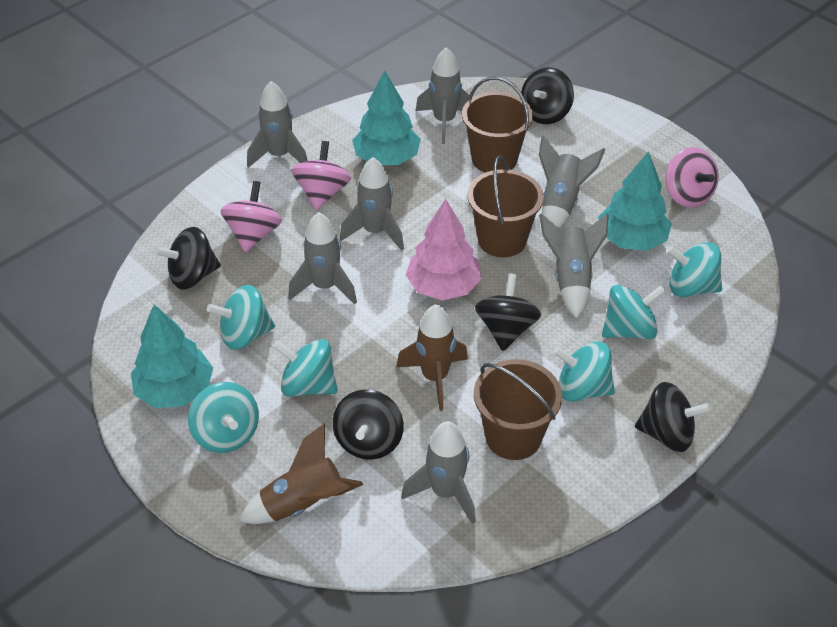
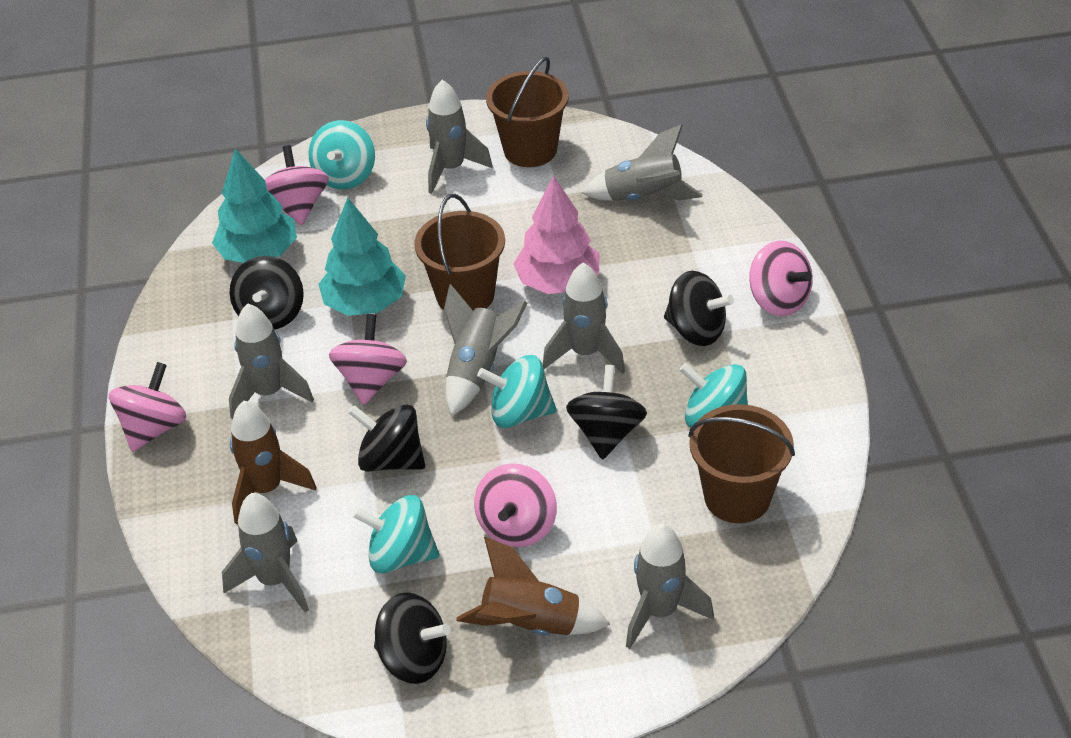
pink spinning top: 3 -> 5
turquoise spinning top: 6 -> 4
turquoise tree: 3 -> 2

